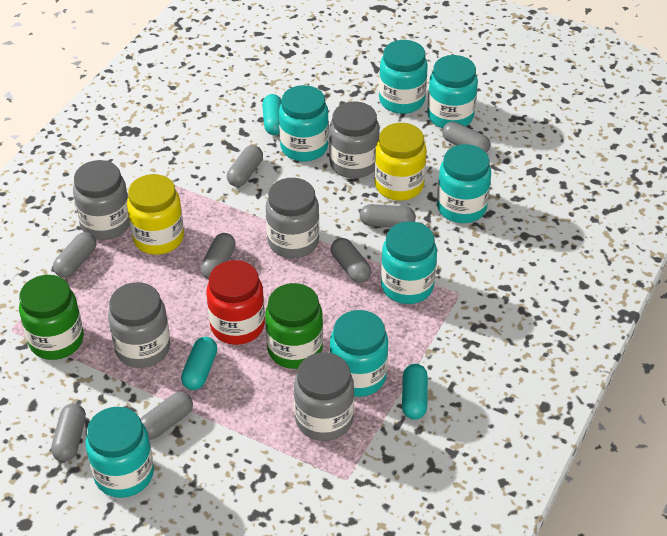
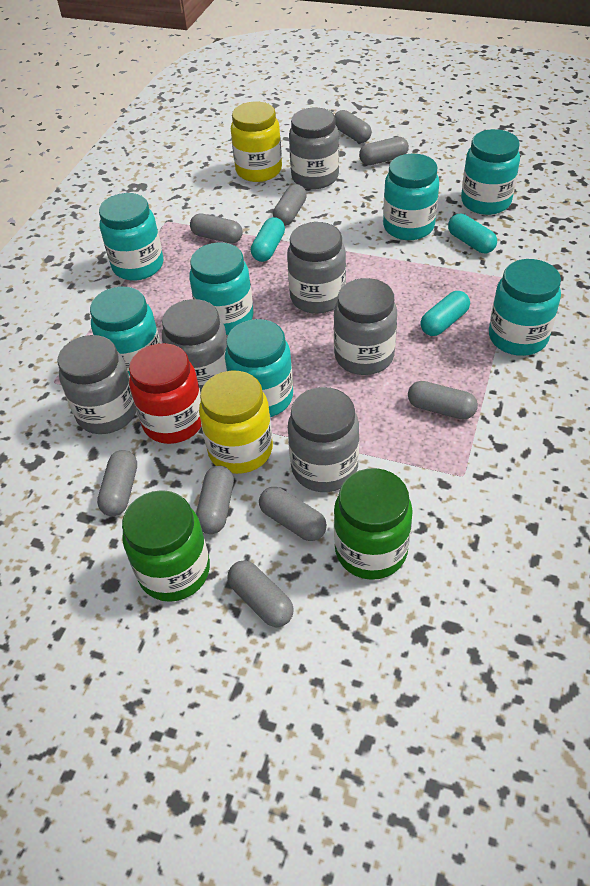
grey capsule: 8 -> 9
grey jar: 5 -> 6

